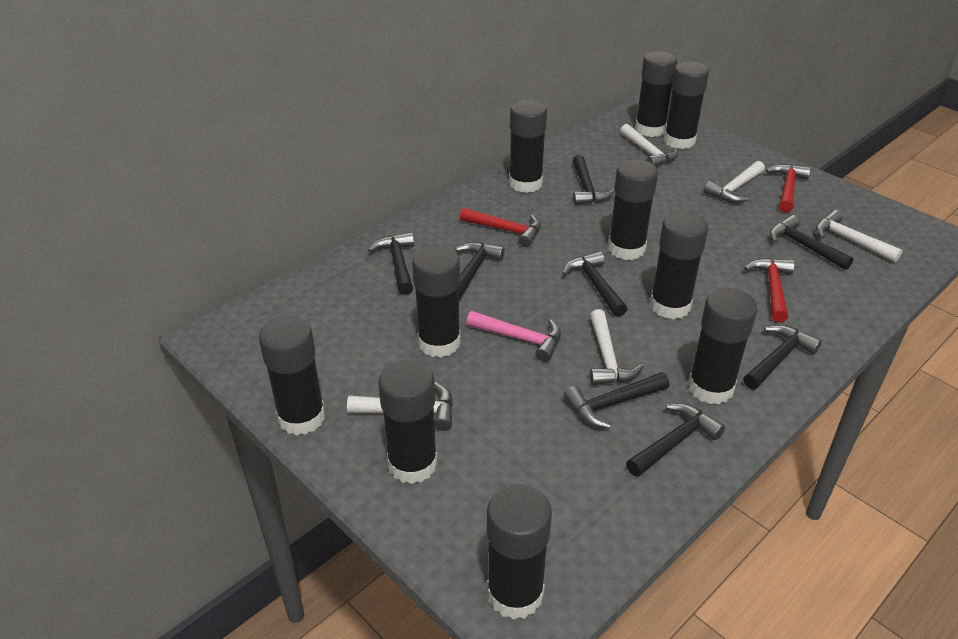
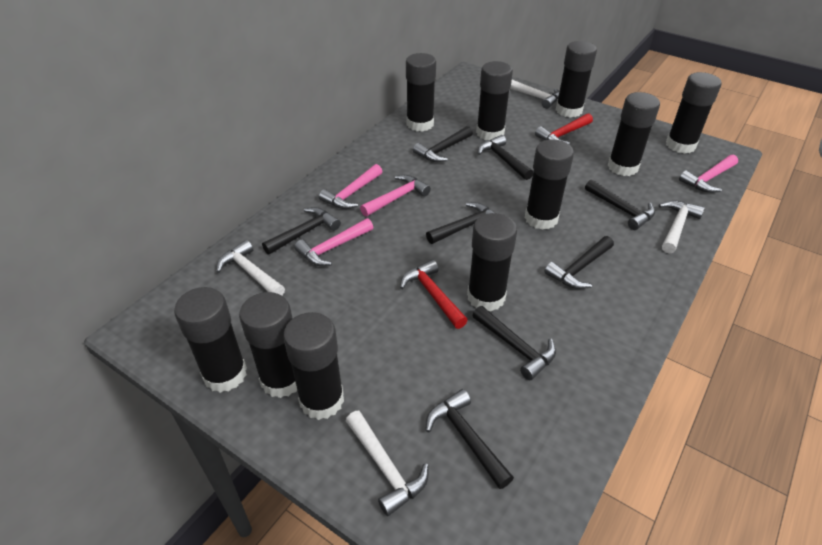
pink hammer: 1 -> 4
red hammer: 3 -> 2
white hammer: 5 -> 4

